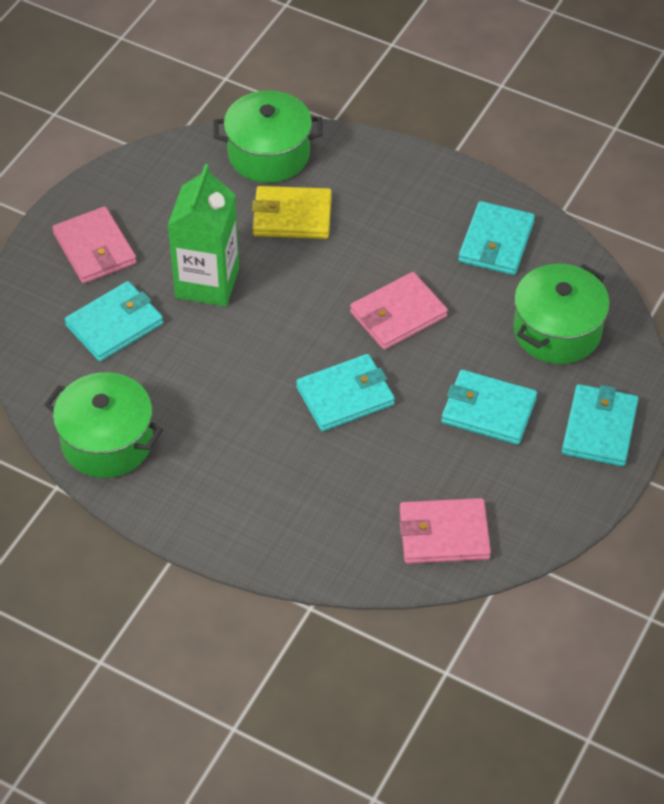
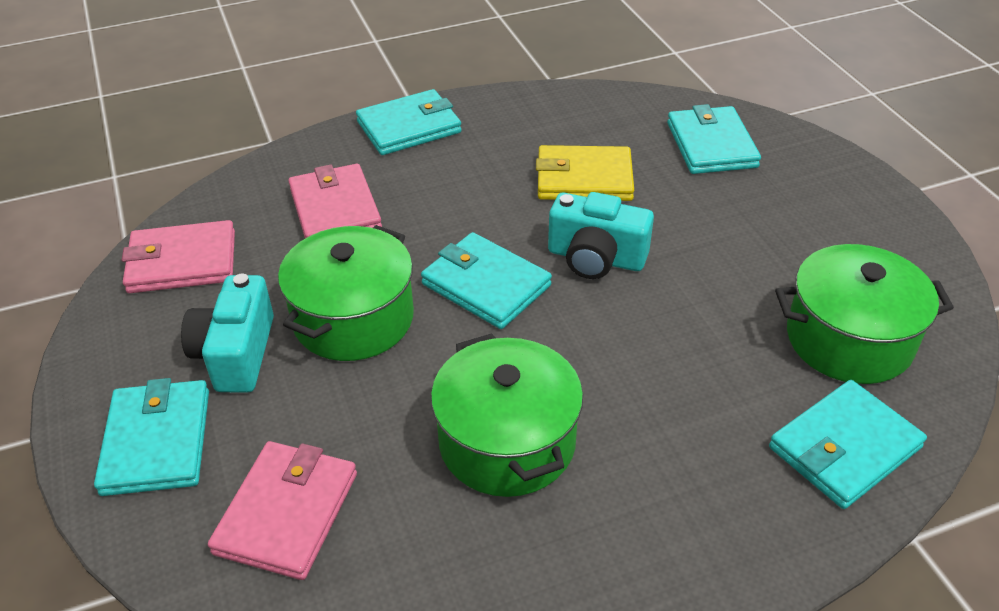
green carton: 1 -> 0
turquoise camera: 0 -> 2

